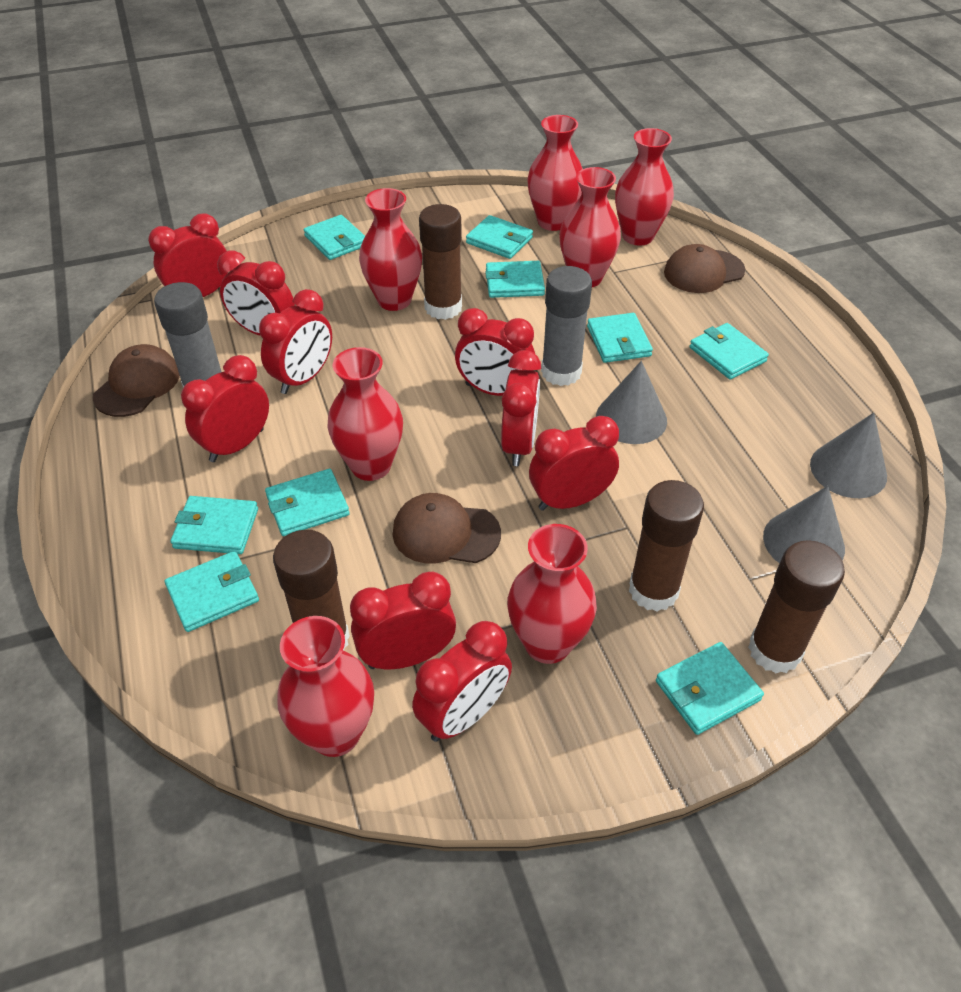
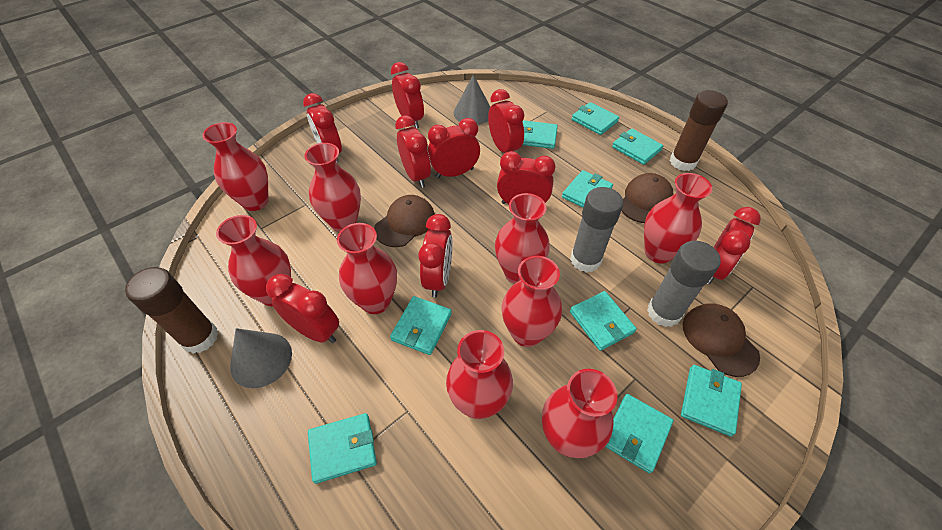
brown glue stick: 4 -> 2
grey cone: 3 -> 2
red vase: 7 -> 9

